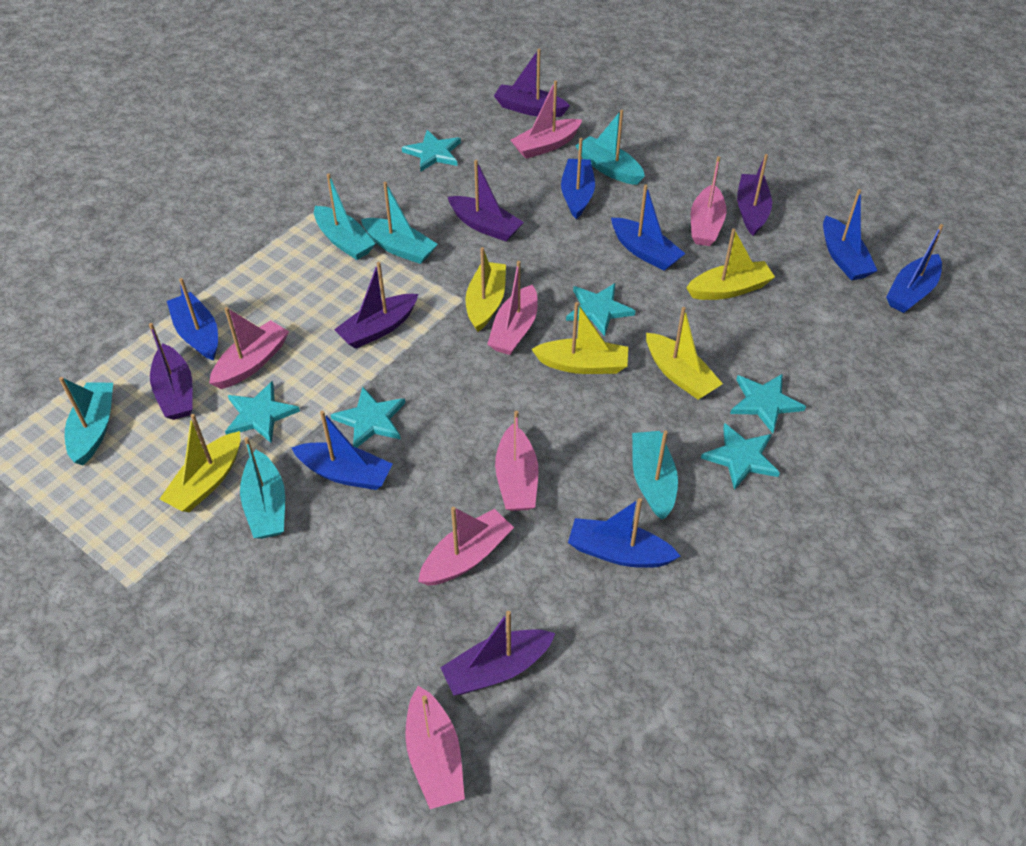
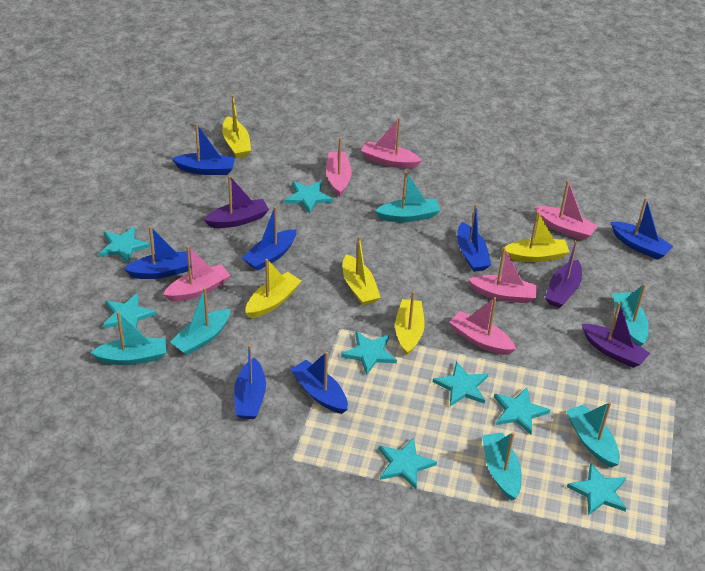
pink boat: 7 -> 6
purple boat: 6 -> 3
turquoise star: 6 -> 8

